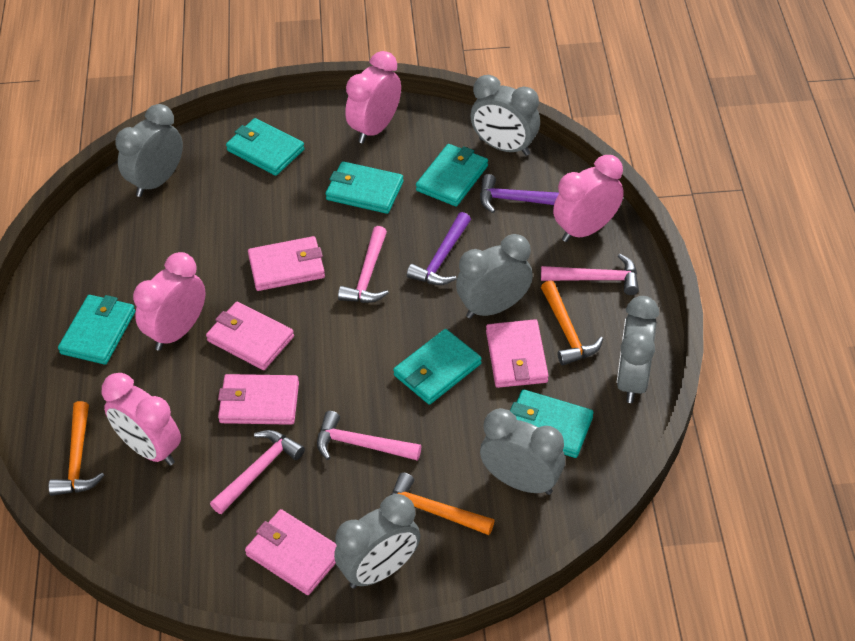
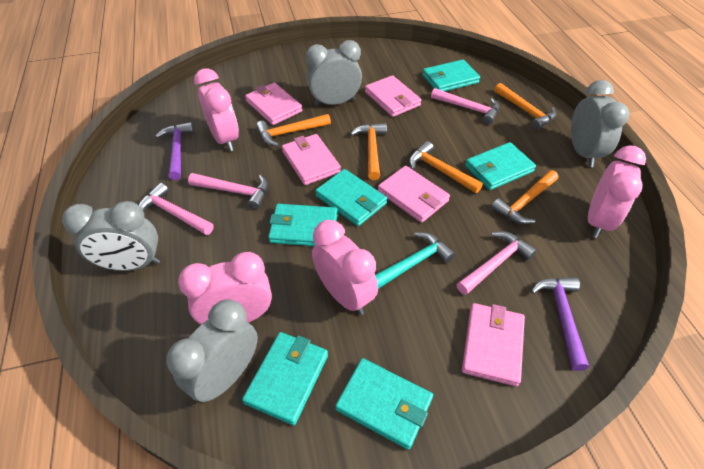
grey clock: 6 -> 4
orange hammer: 3 -> 5
turquoise hammer: 0 -> 1

